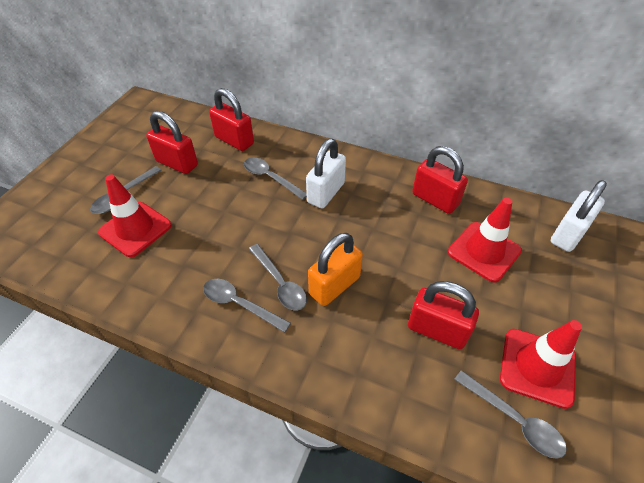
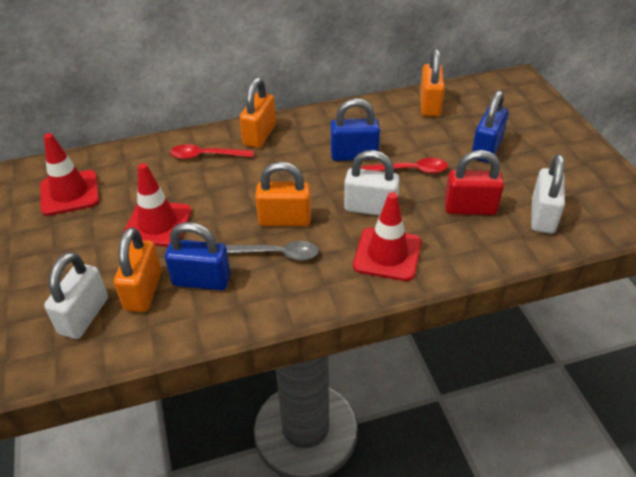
blue padlock: 0 -> 3
grey spoon: 5 -> 1
orange padlock: 1 -> 4
red padlock: 4 -> 1
red spoon: 0 -> 2
white padlock: 2 -> 3

